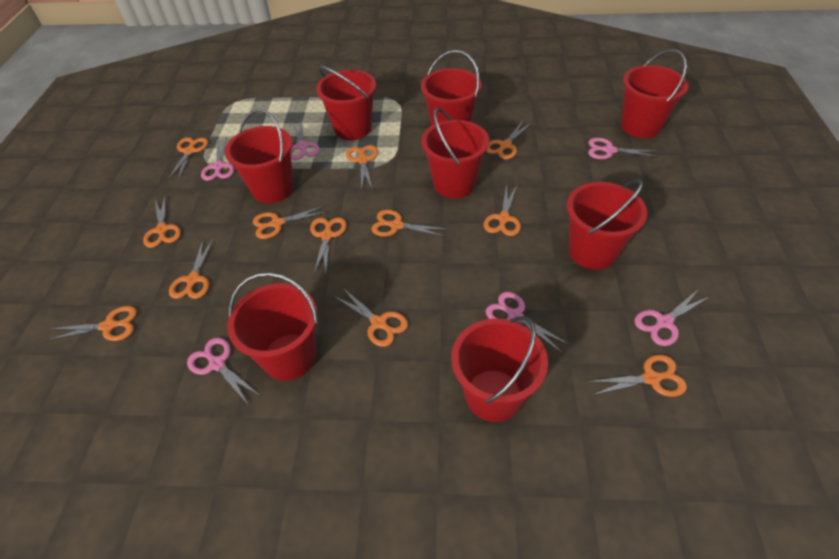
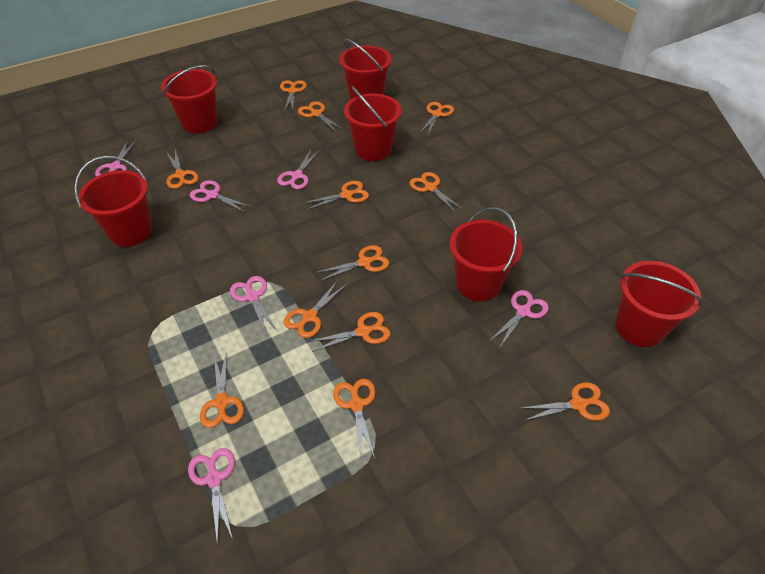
red bucket: 8 -> 6

